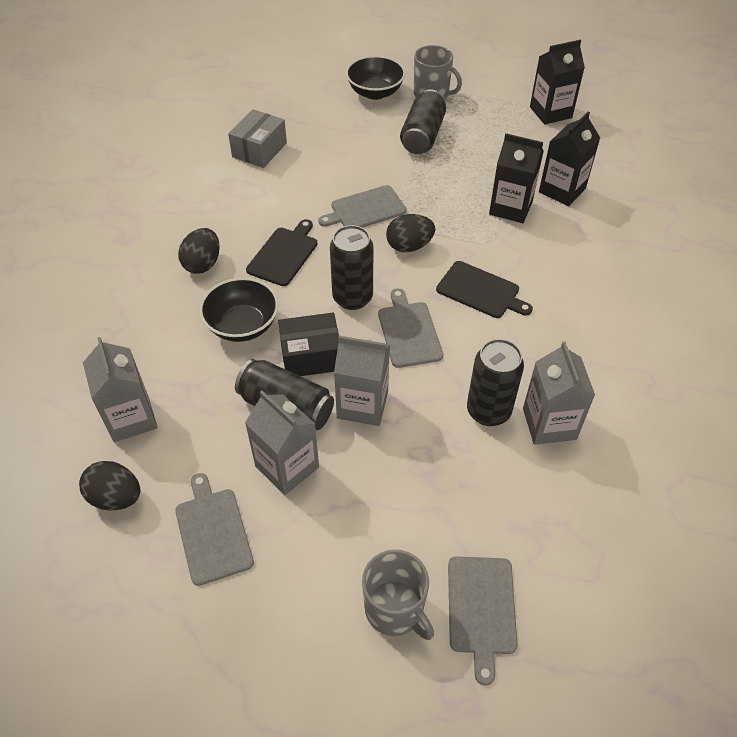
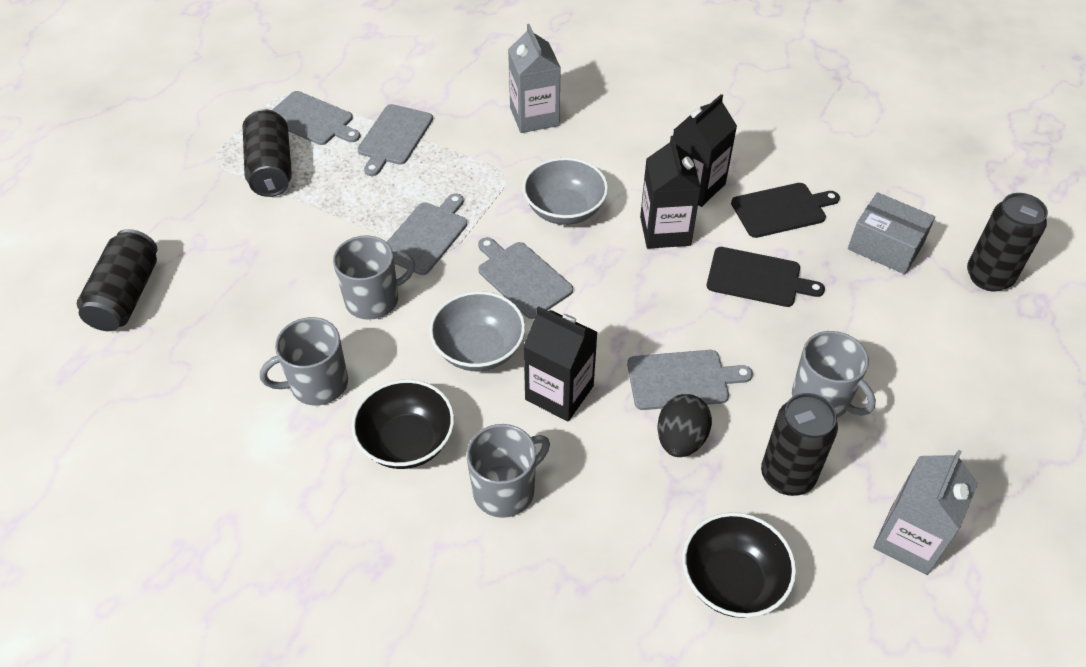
black box: 1 -> 0
black egg: 3 -> 1
grey bowl: 0 -> 2
grey carton: 4 -> 2
grey cutting board: 4 -> 5
grey mug: 2 -> 4

